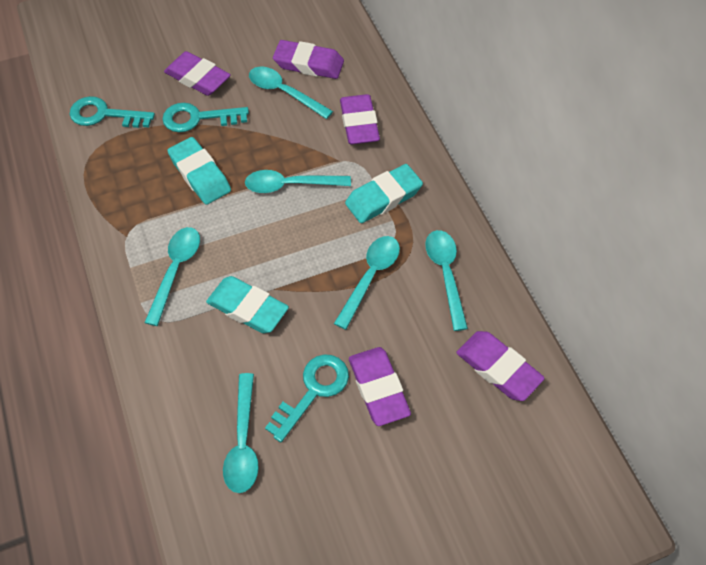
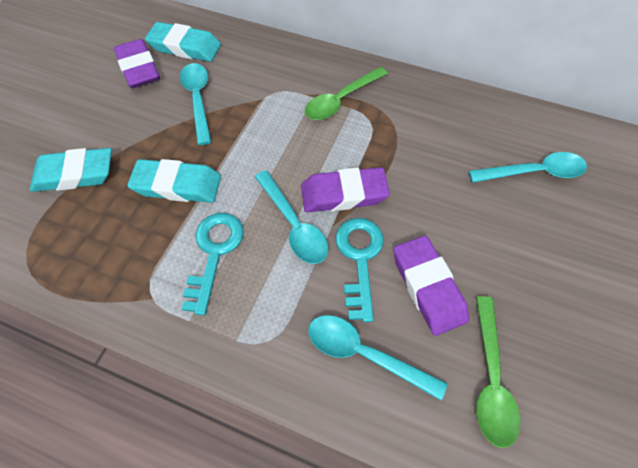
green spoon: 0 -> 2
purple eraser: 5 -> 3
turquoise key: 3 -> 2
turquoise spoon: 6 -> 4

